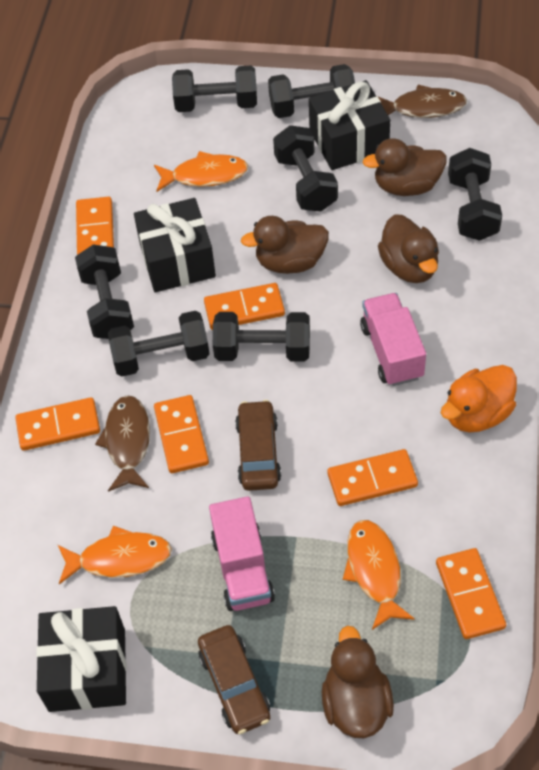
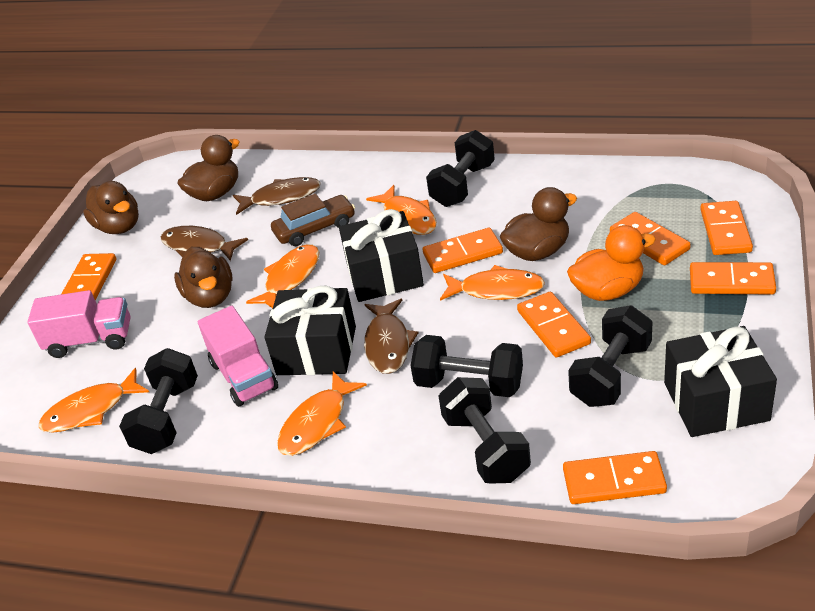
black dumbbell: 7 -> 5
brown car: 2 -> 1
brown fish: 2 -> 3
orange domino: 6 -> 7
orange fish: 3 -> 5

